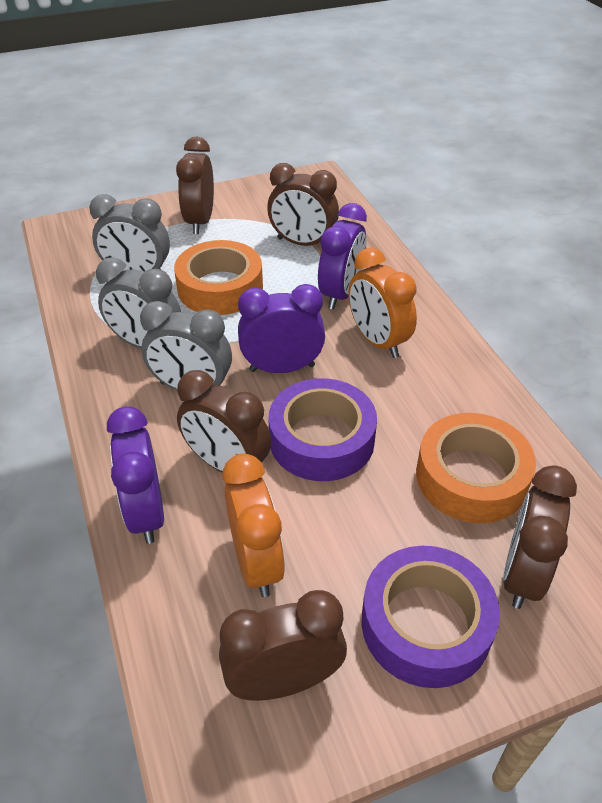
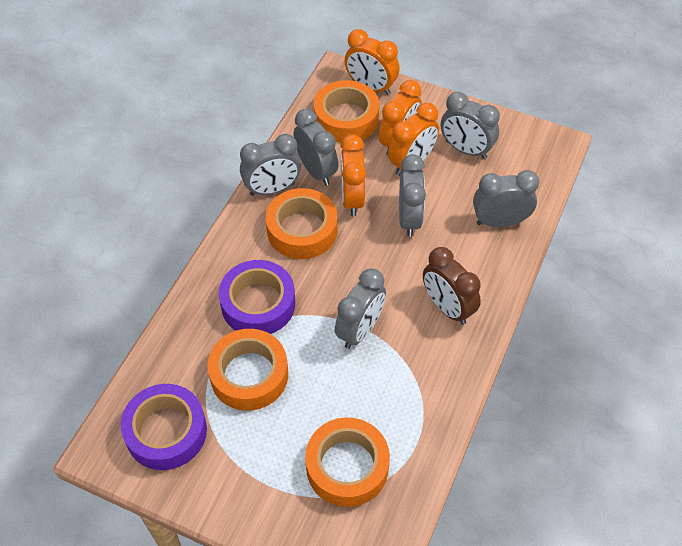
brown clock: 5 -> 1
grey clock: 3 -> 6
orange clock: 2 -> 4
orange tape: 2 -> 4
purple clock: 3 -> 0

